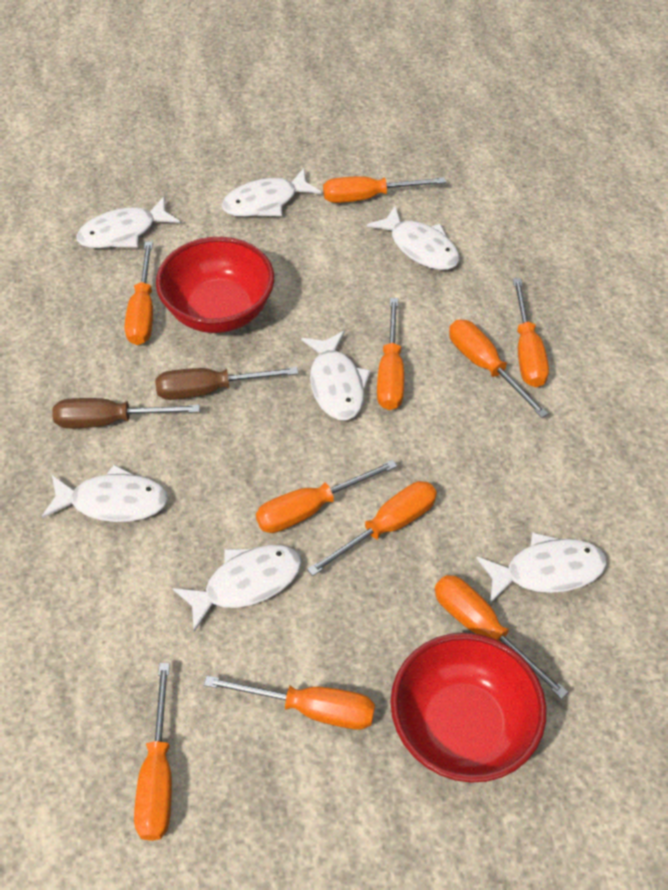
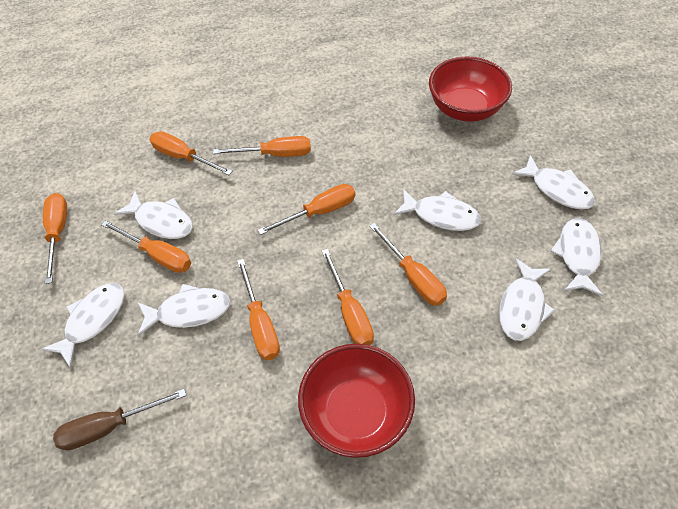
brown screwdriver: 2 -> 1
orange screwdriver: 10 -> 8

